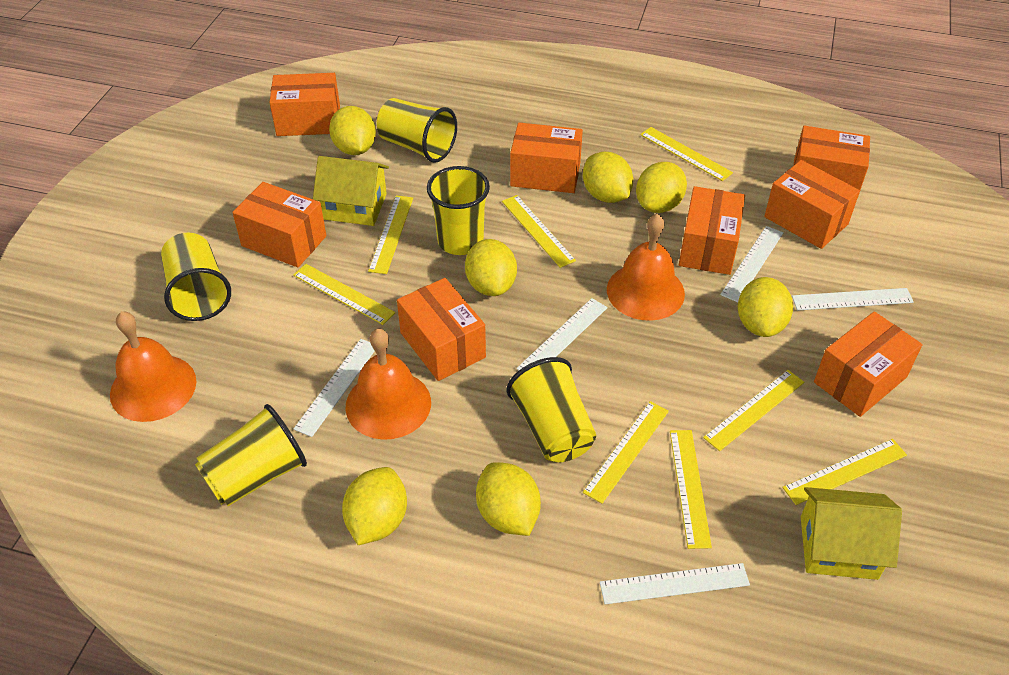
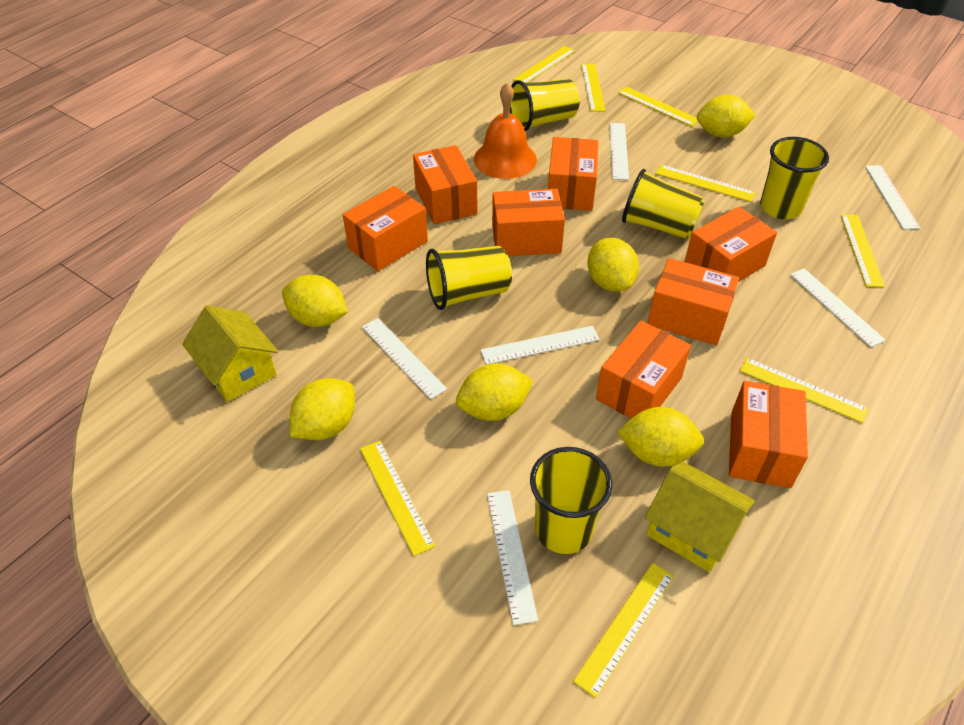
orange bell: 3 -> 1
white ruler: 5 -> 6
yellow lemon: 7 -> 6

